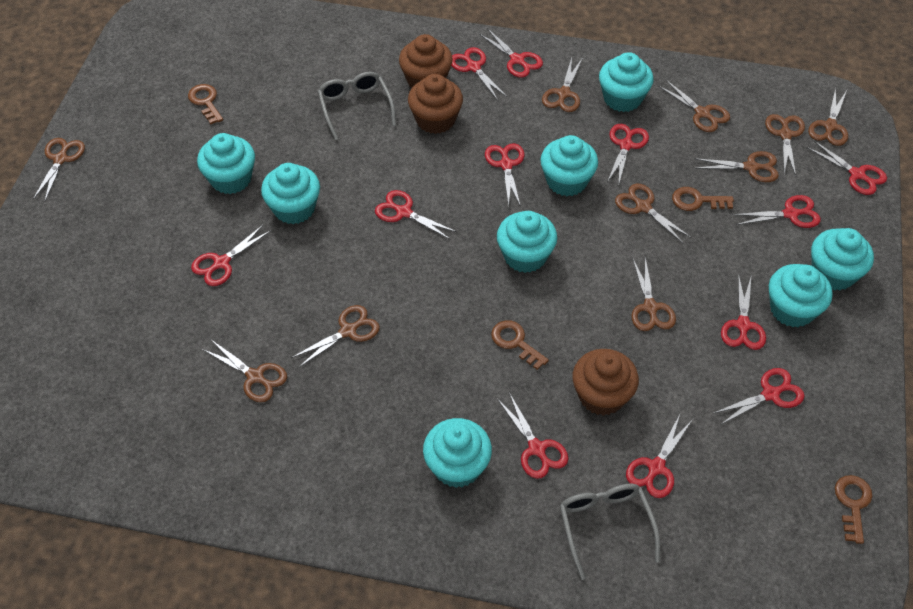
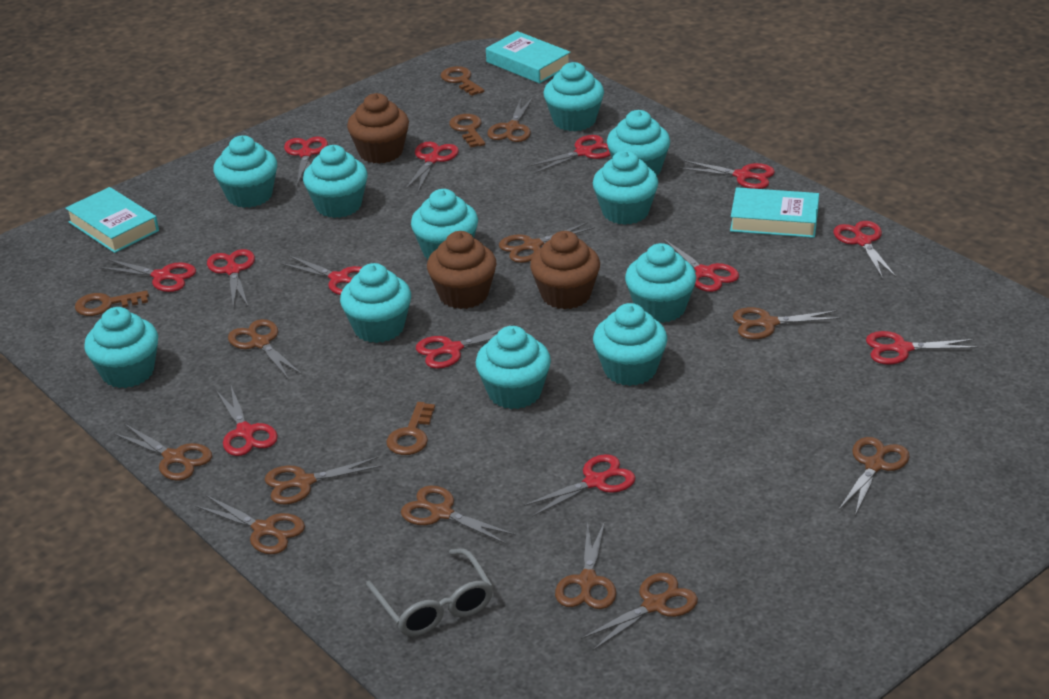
brown scissors: 10 -> 11
grey glasses: 2 -> 1
red scissors: 12 -> 13
turquoise book: 0 -> 3
turquoise cupcake: 8 -> 11

